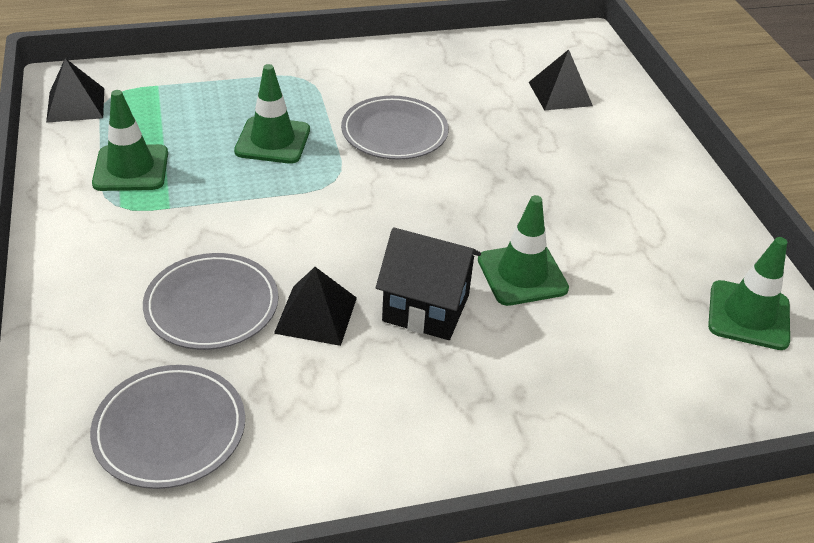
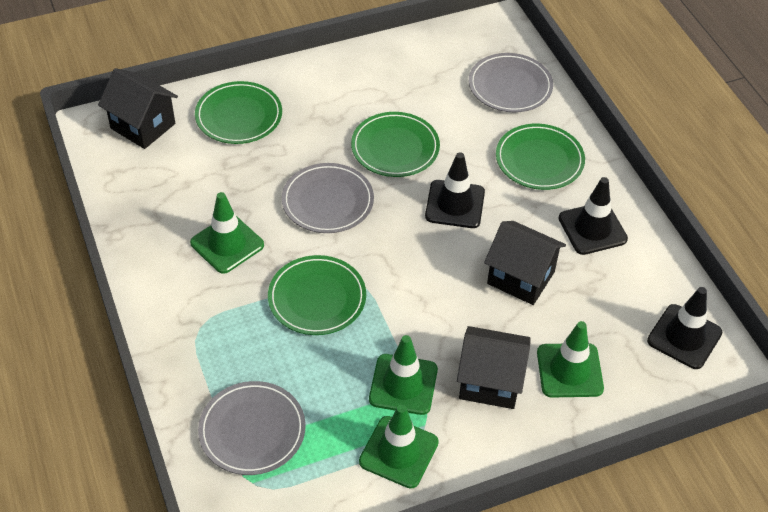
black house: 1 -> 3
black pyramid: 3 -> 0
black traffic cone: 0 -> 3
green plate: 0 -> 4

